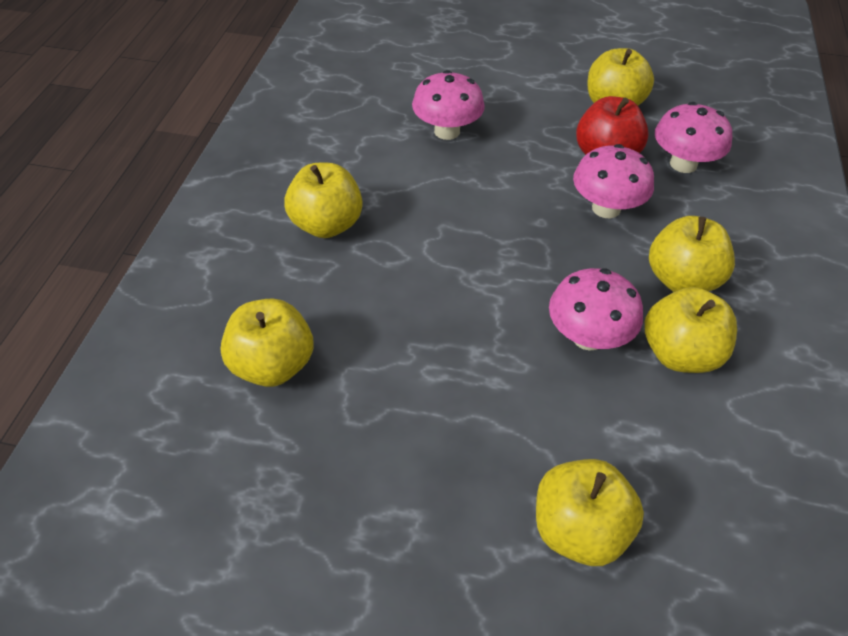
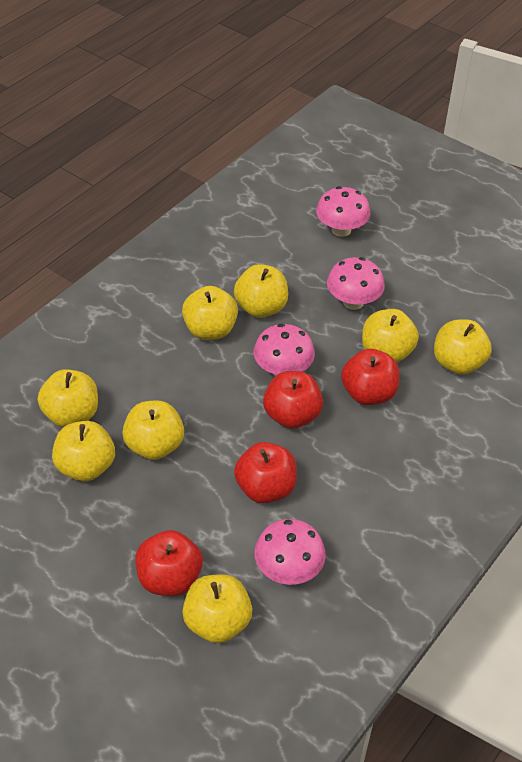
red apple: 1 -> 4
yellow apple: 6 -> 8

